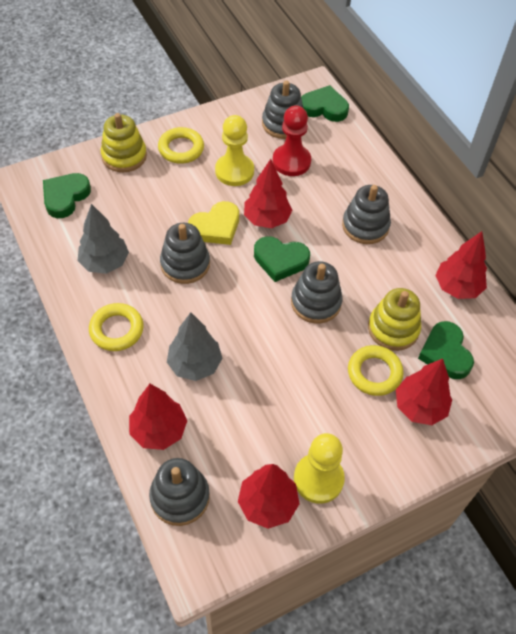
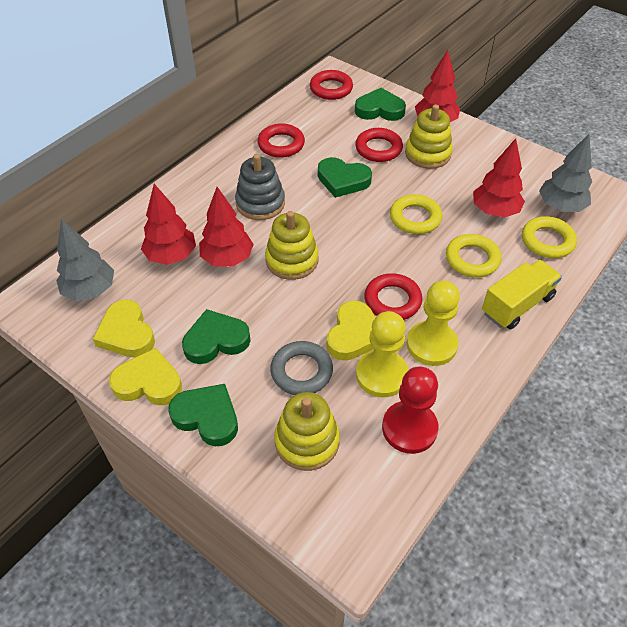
grey ring: 0 -> 1
grey stacking toy: 5 -> 1
red ring: 0 -> 4
red tree: 5 -> 4
yellow heart: 1 -> 3
yellow stacking toy: 2 -> 3
yellow truck: 0 -> 1

